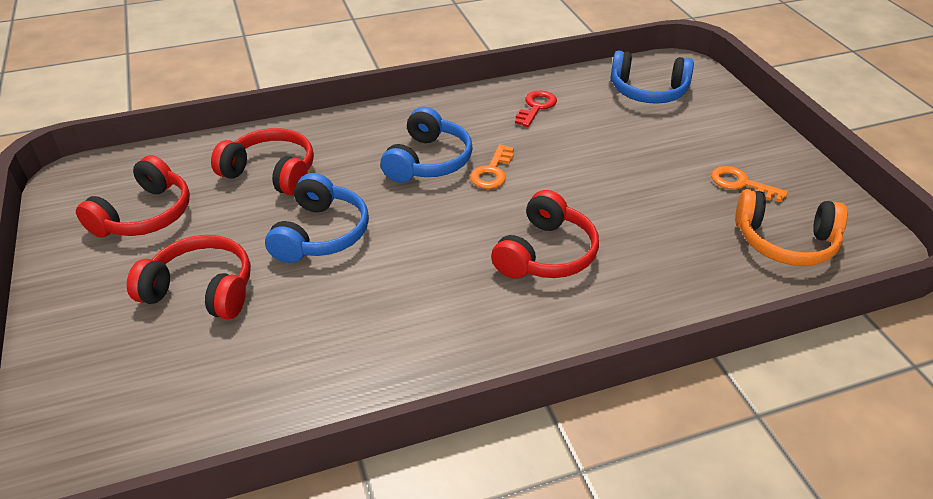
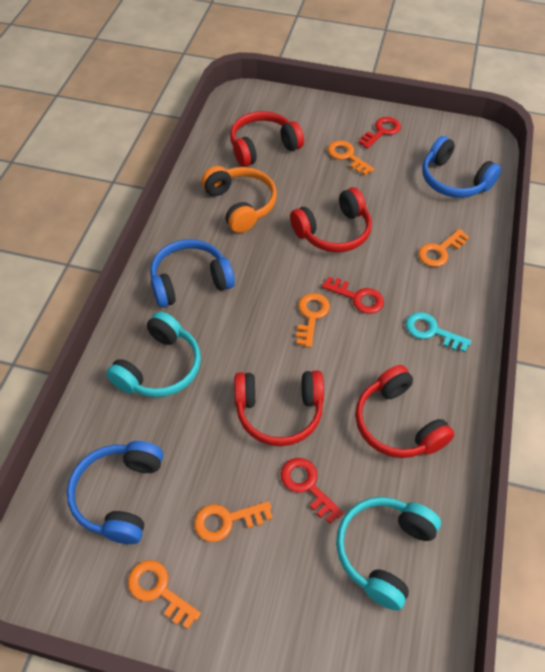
orange key: 2 -> 5
red key: 1 -> 3
turquoise headphones: 0 -> 2
turquoise key: 0 -> 1

